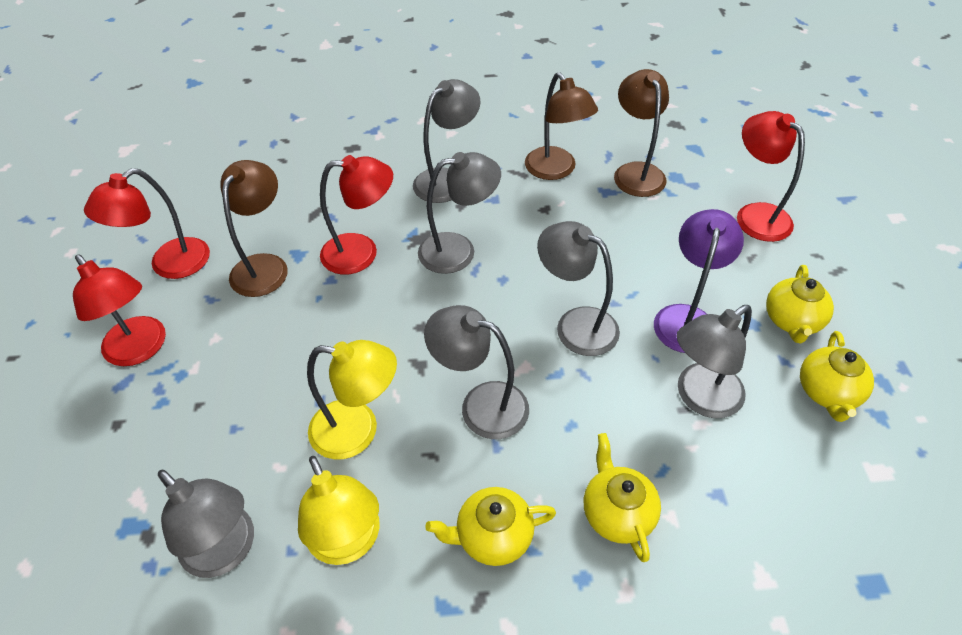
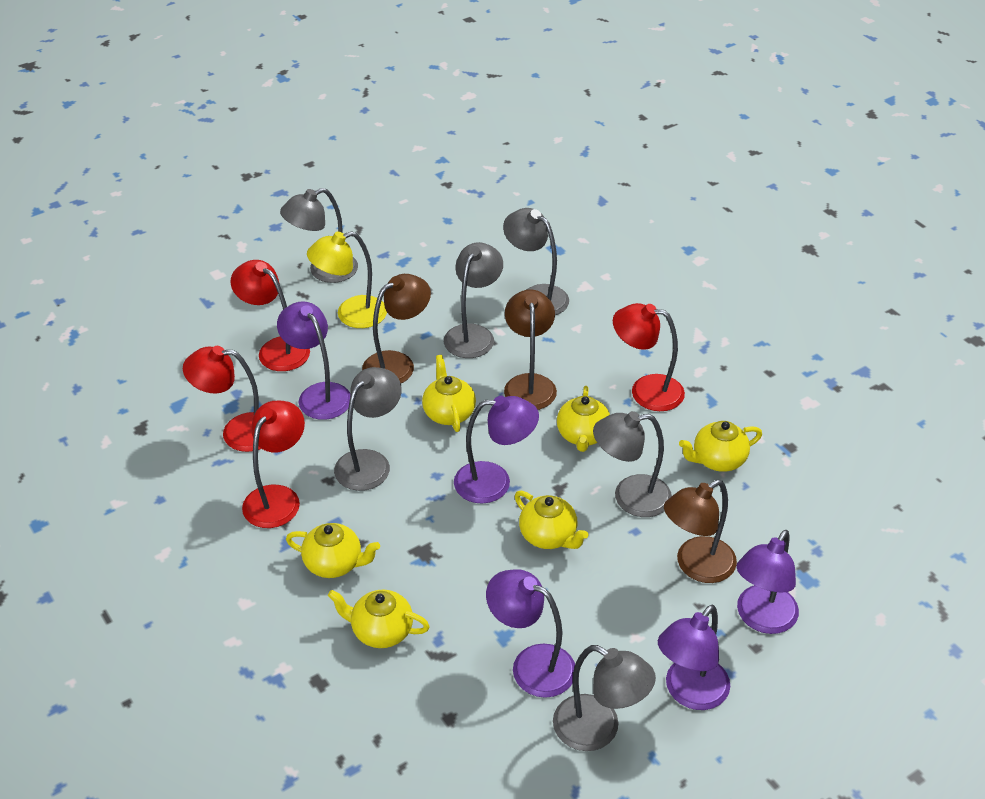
purple lamp: 1 -> 5
yellow lamp: 2 -> 1
yellow teapot: 4 -> 6

